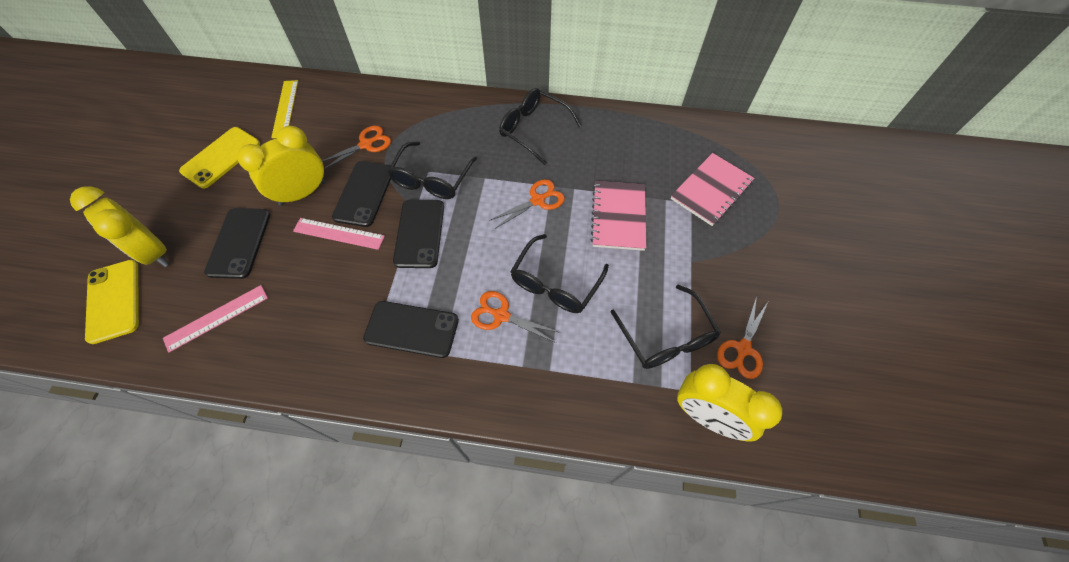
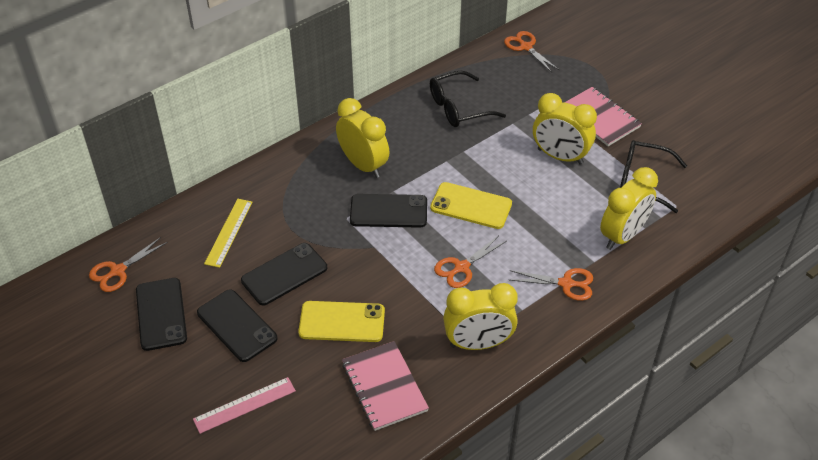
black glasses: 4 -> 2
pink ruler: 2 -> 1
yellow clock: 3 -> 4

